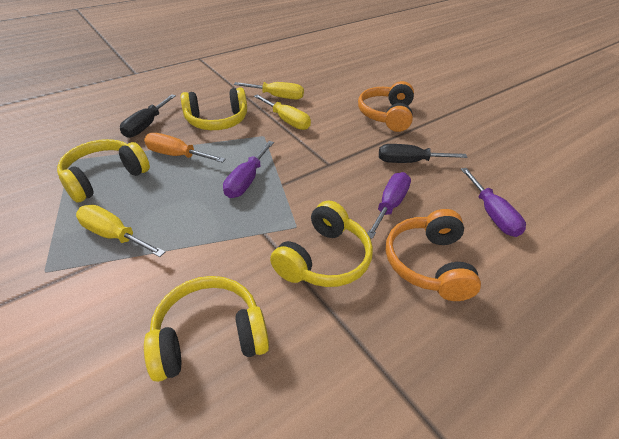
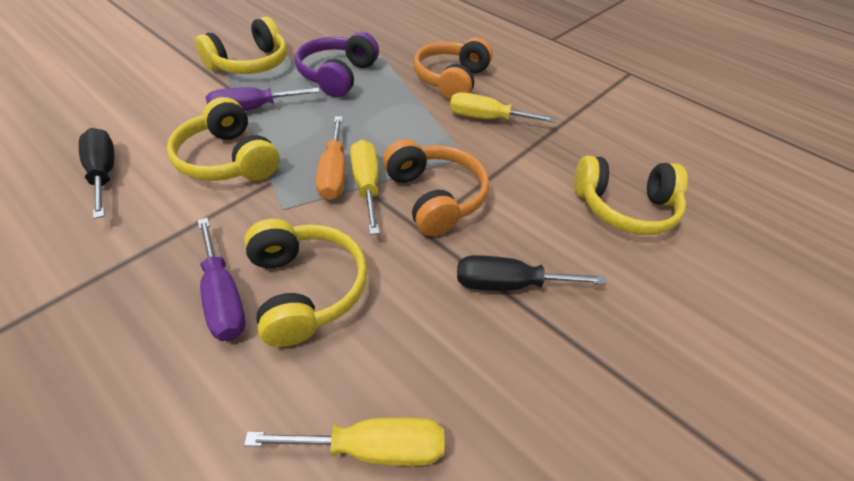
purple headphones: 0 -> 1
purple screwdriver: 3 -> 2

